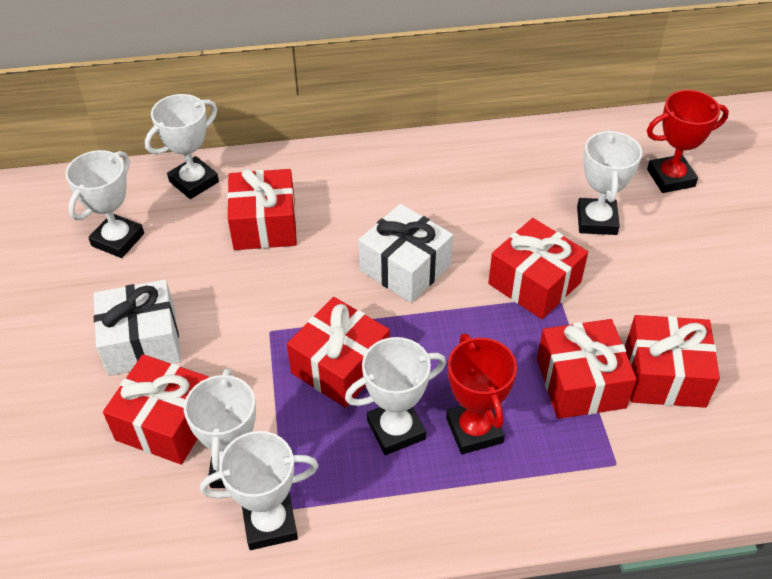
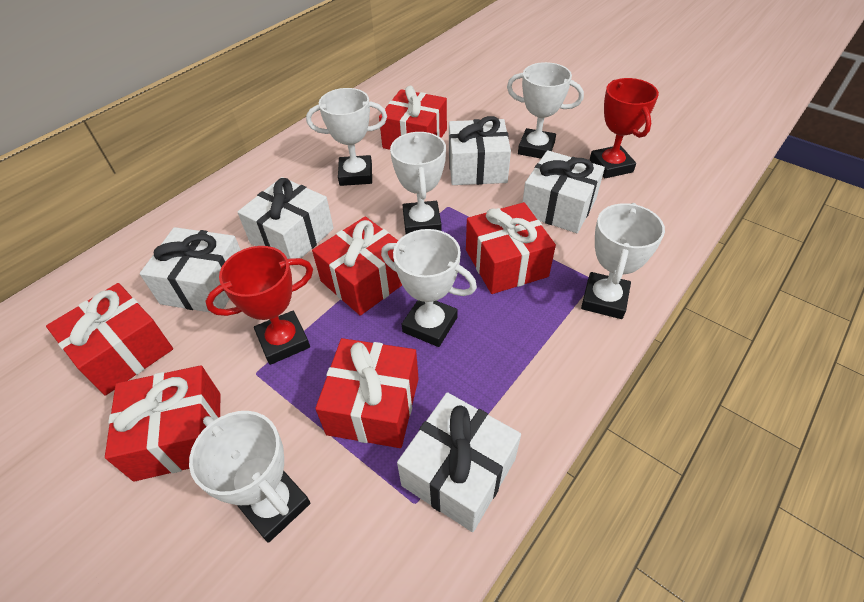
white gift: 2 -> 5

